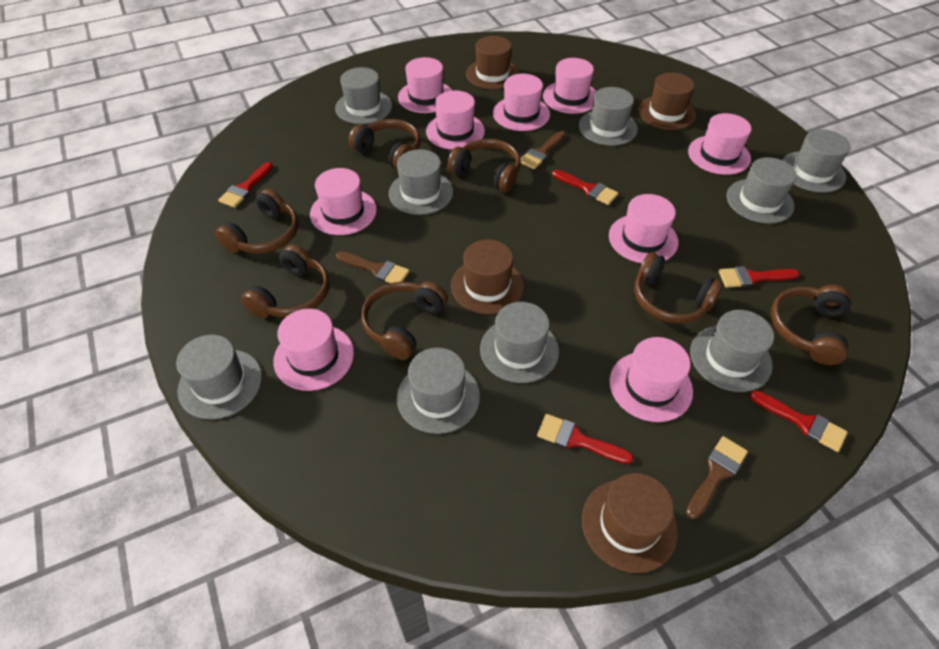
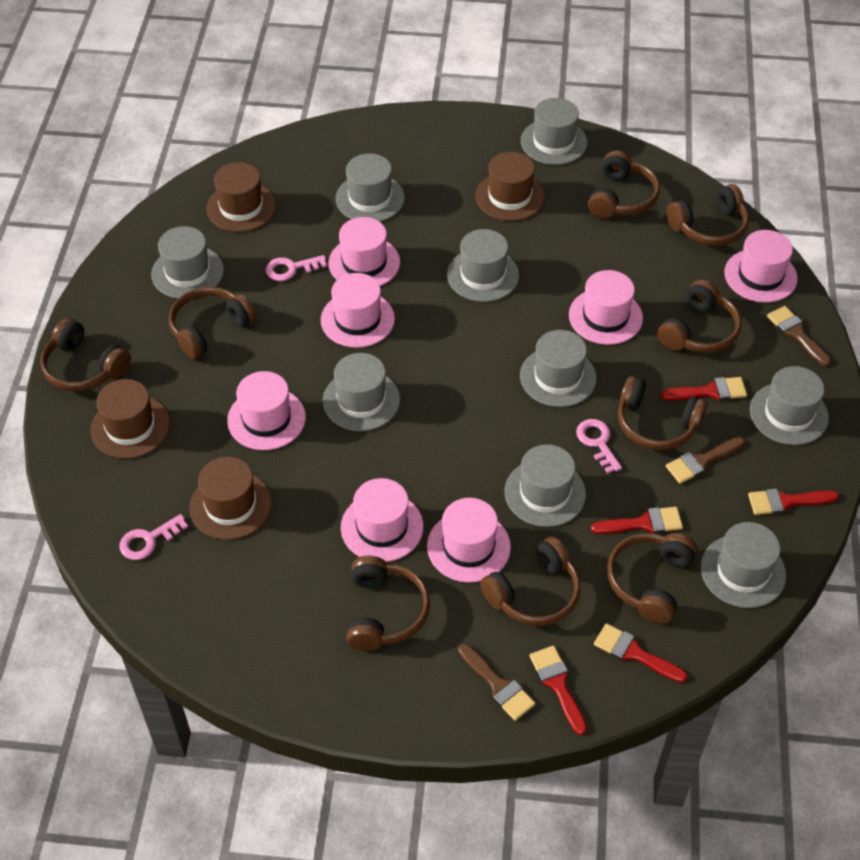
brown headphones: 7 -> 9
pink hat: 9 -> 7
pink key: 0 -> 3

